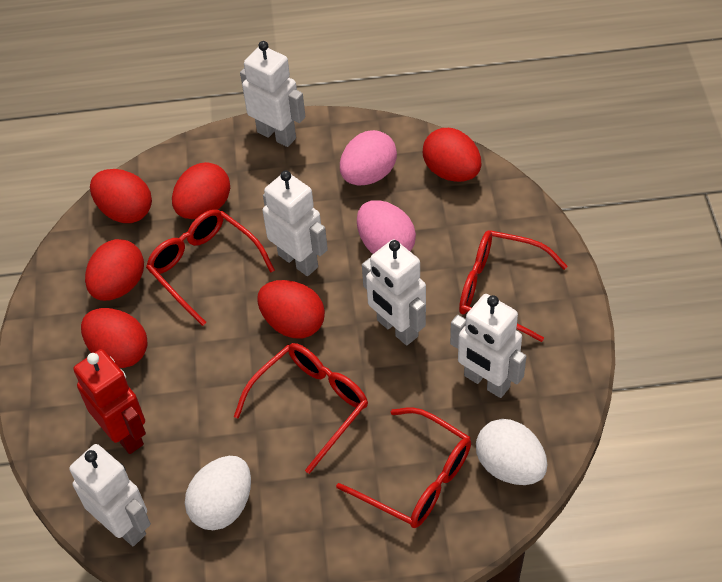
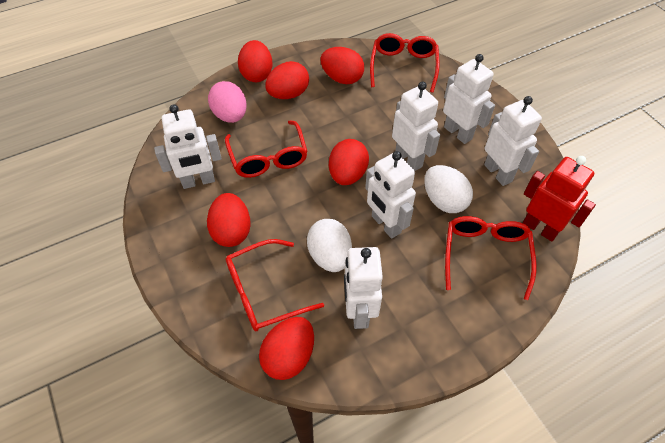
pink egg: 2 -> 1
white robot: 5 -> 6

